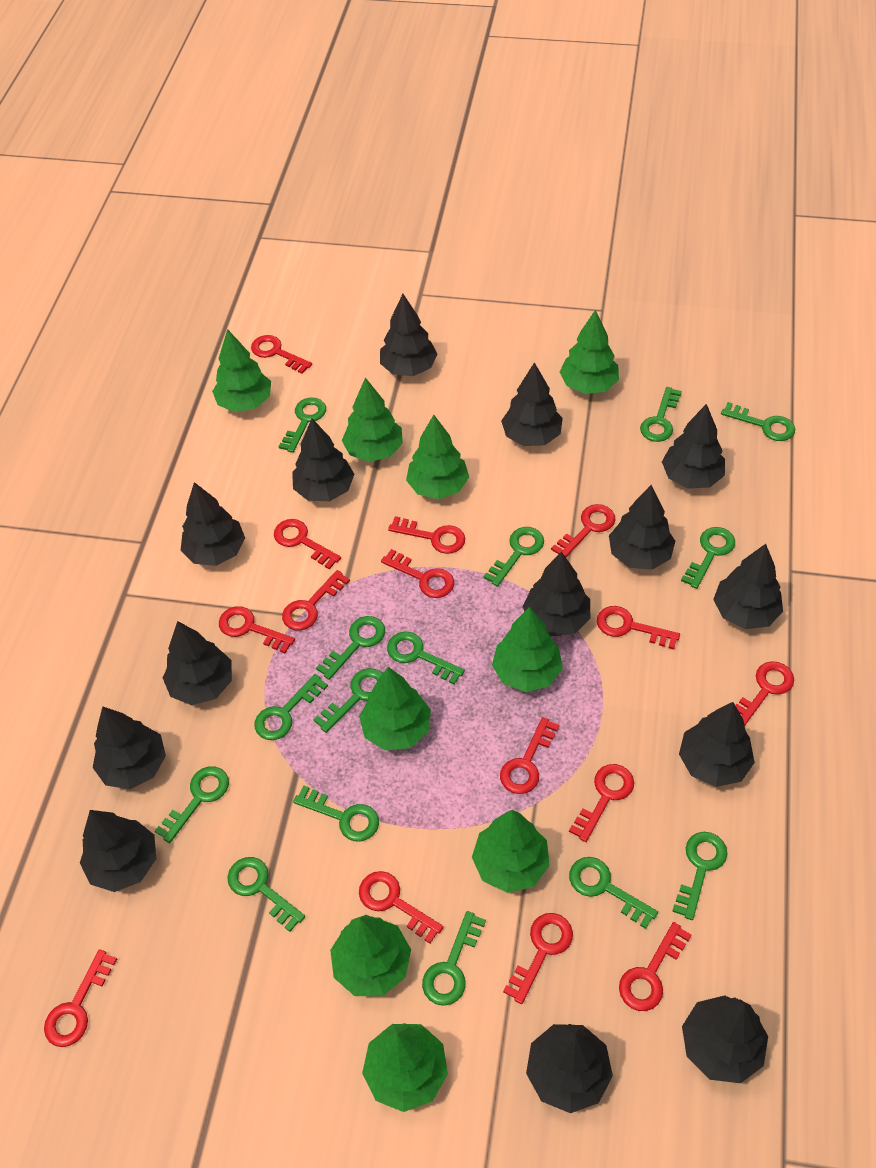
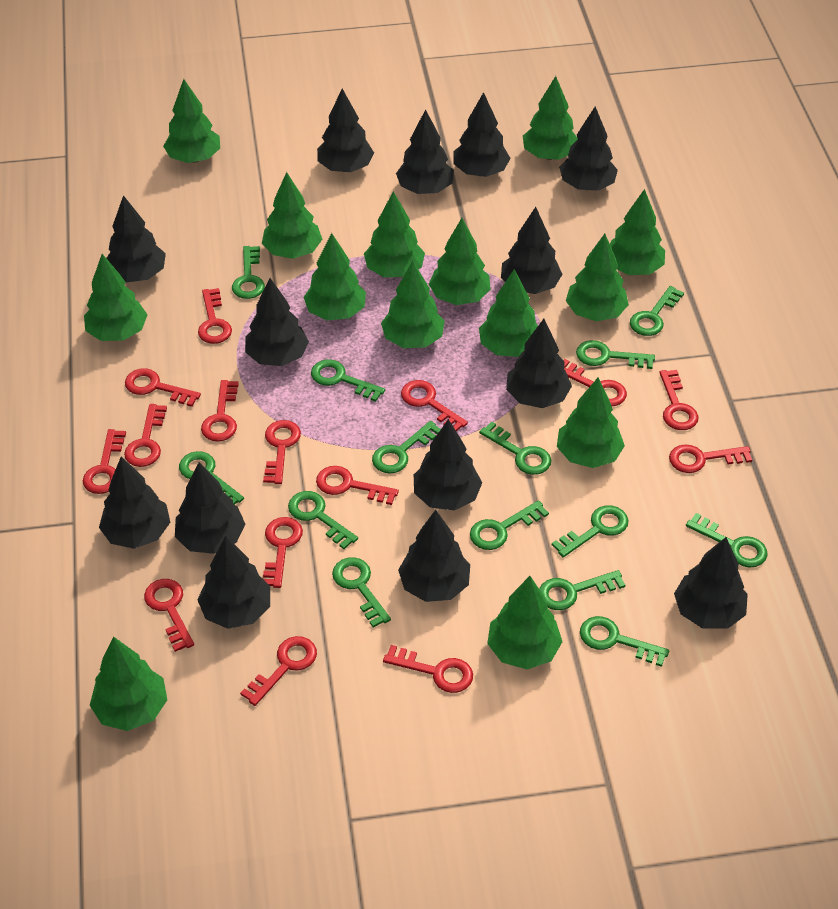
green key: 15 -> 14
green tree: 9 -> 14

